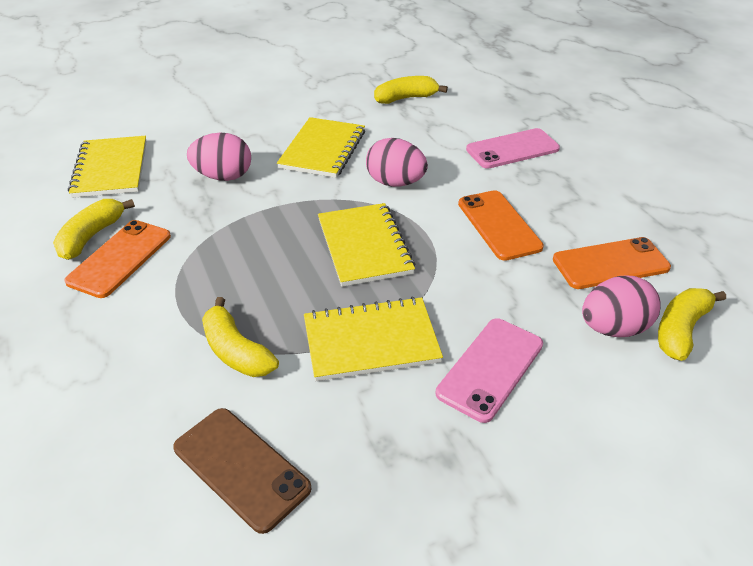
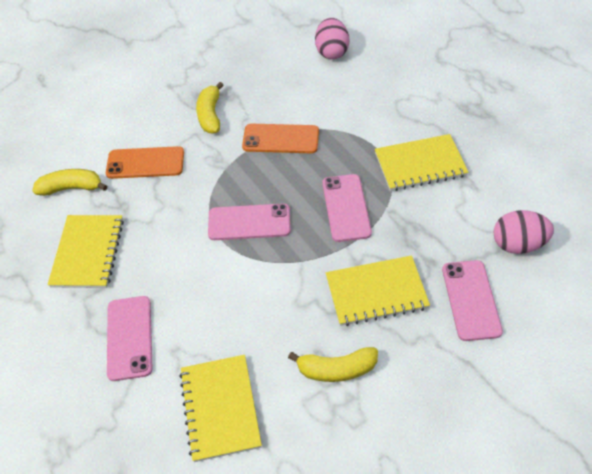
brown phone: 1 -> 0
orange phone: 3 -> 2
pink egg: 3 -> 2
pink phone: 2 -> 4
yellow banana: 4 -> 3

